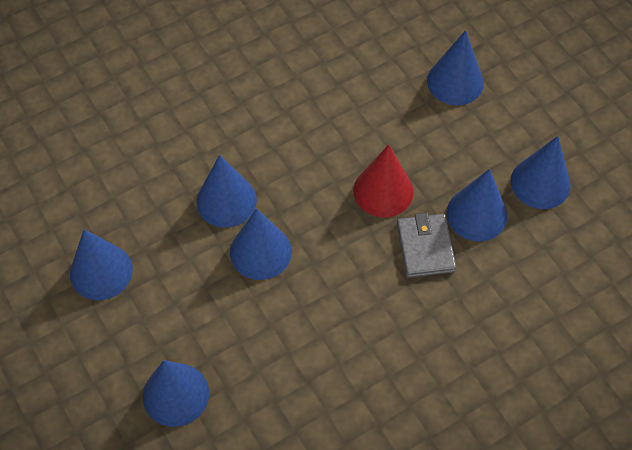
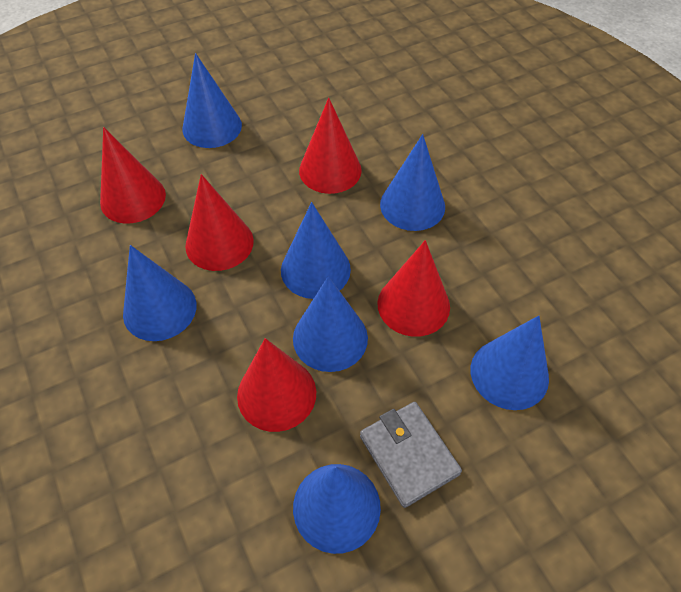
red cone: 1 -> 5

